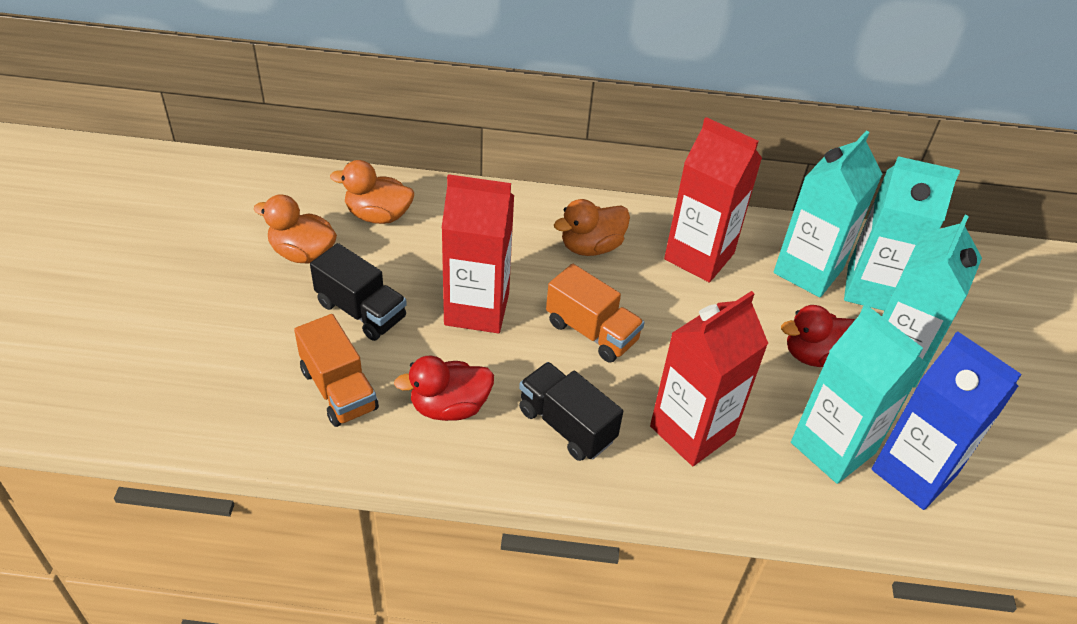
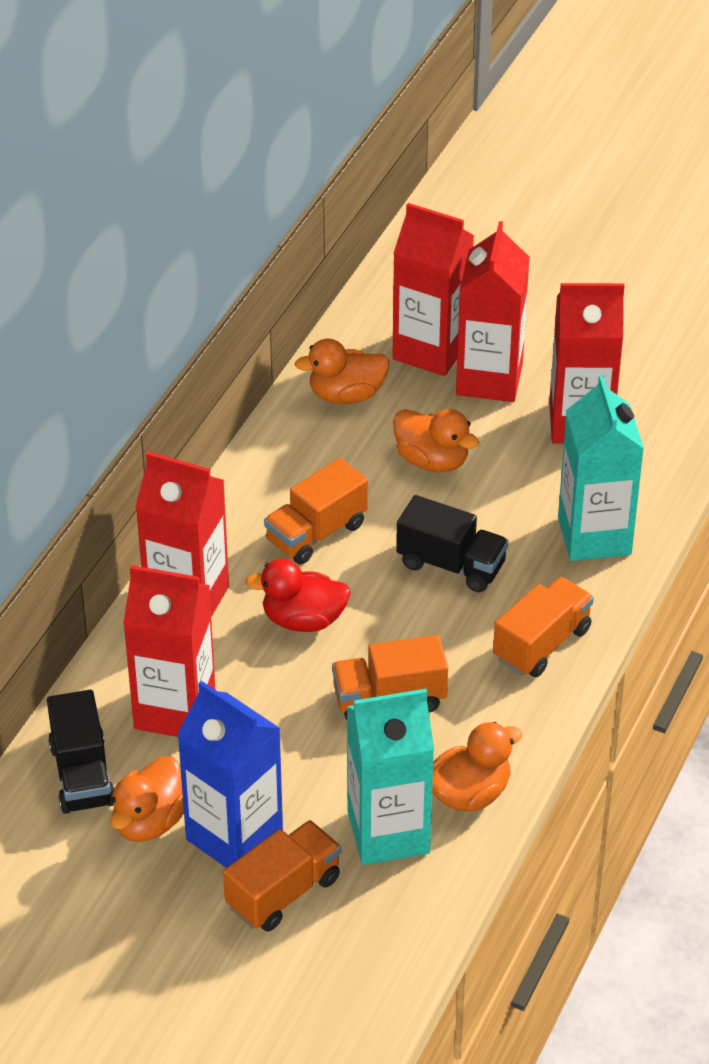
orange duck: 3 -> 4
orange truck: 2 -> 4
red carton: 3 -> 5
red duck: 2 -> 1
turquoise carton: 4 -> 2

